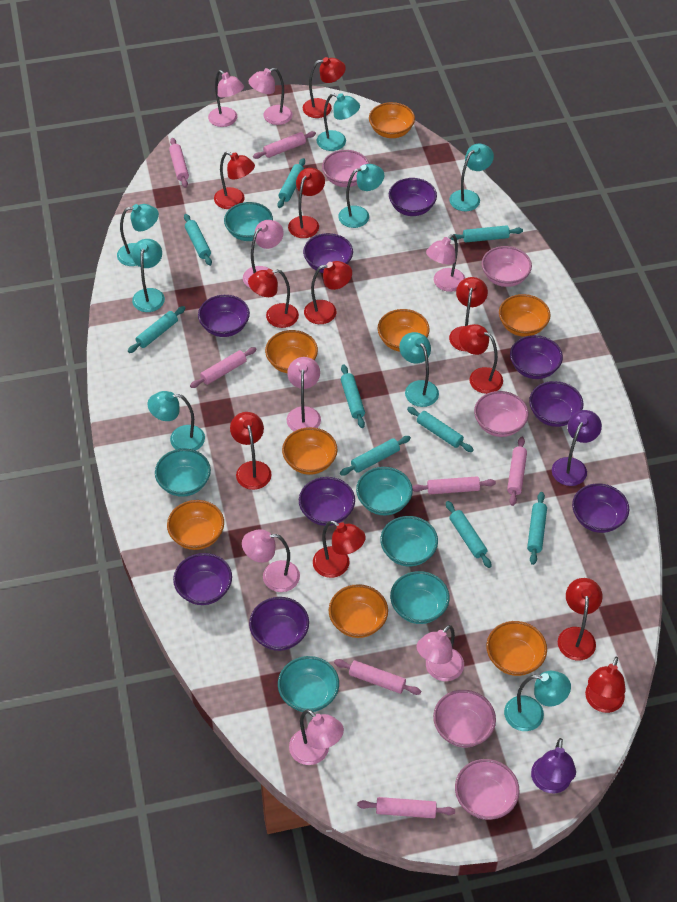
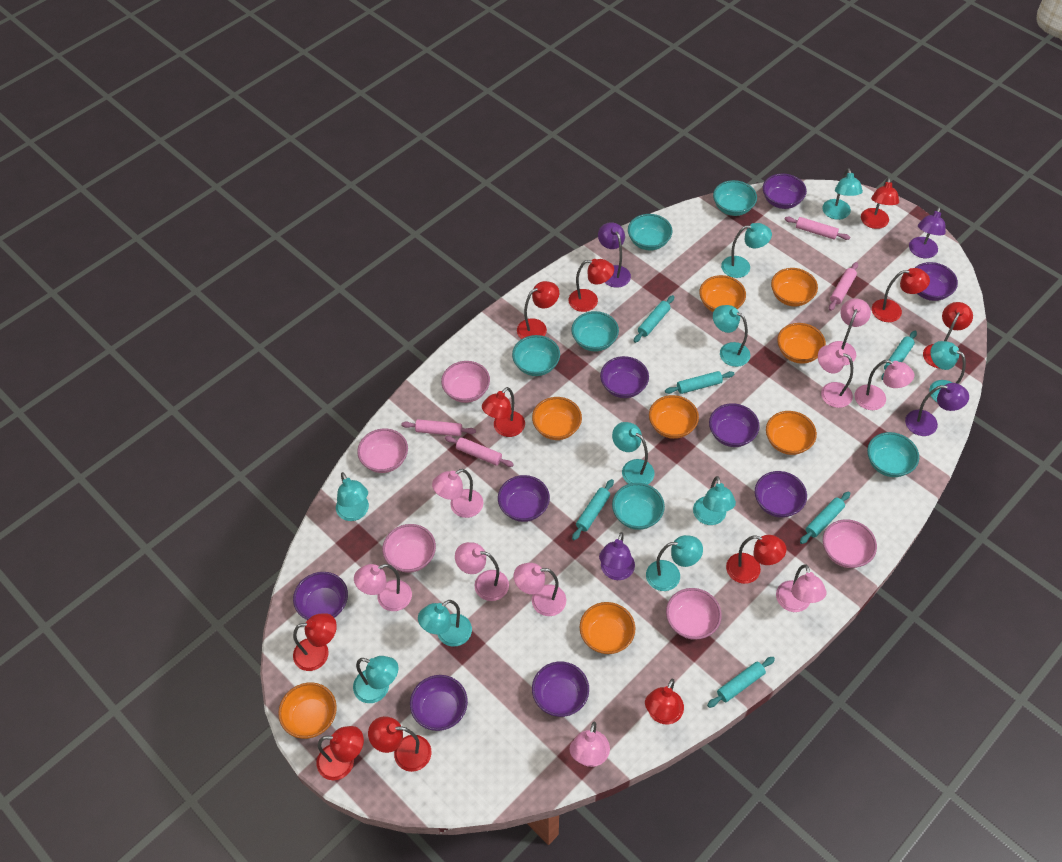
pink lamp: 8 -> 9
pink rolling pin: 7 -> 4
purple lamp: 2 -> 4
turquoise lamp: 8 -> 10
turquoise rolling pin: 9 -> 6

